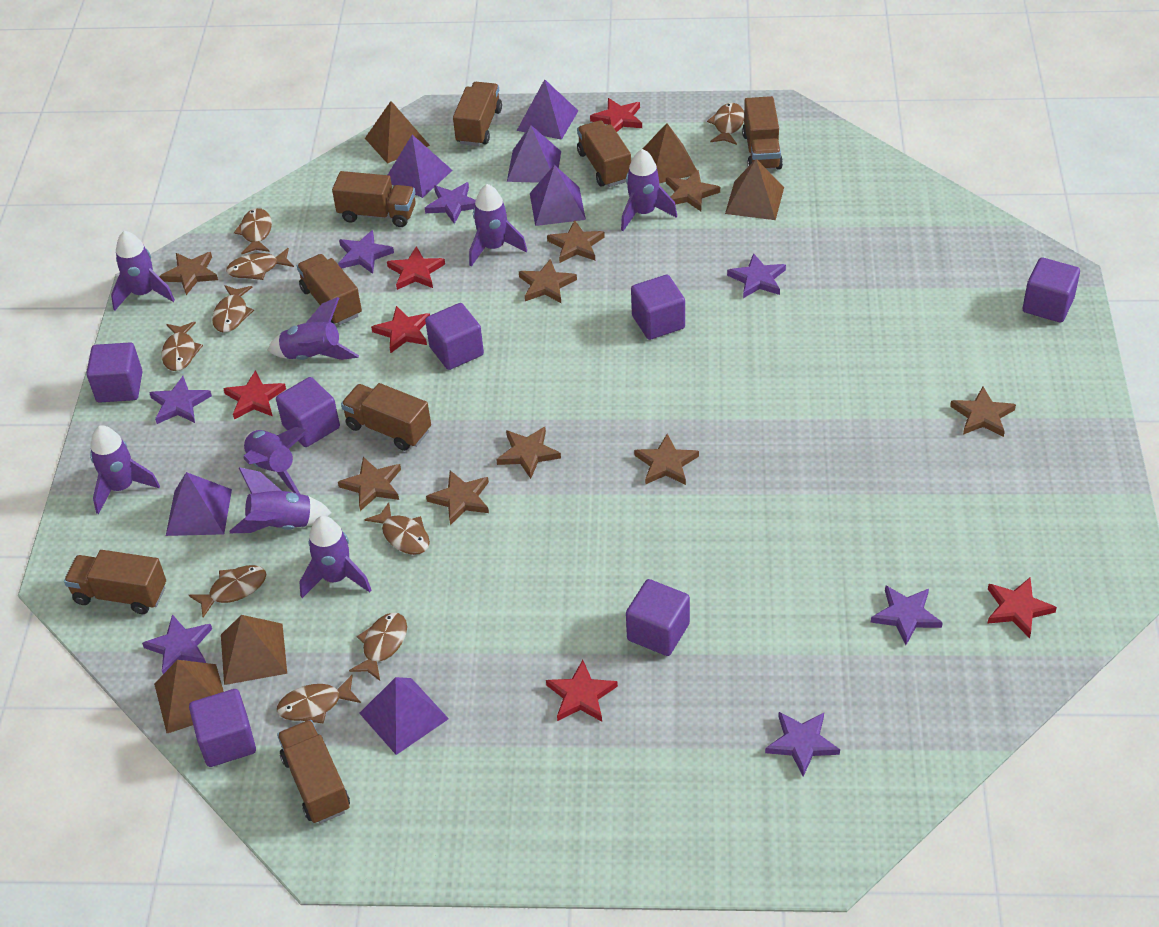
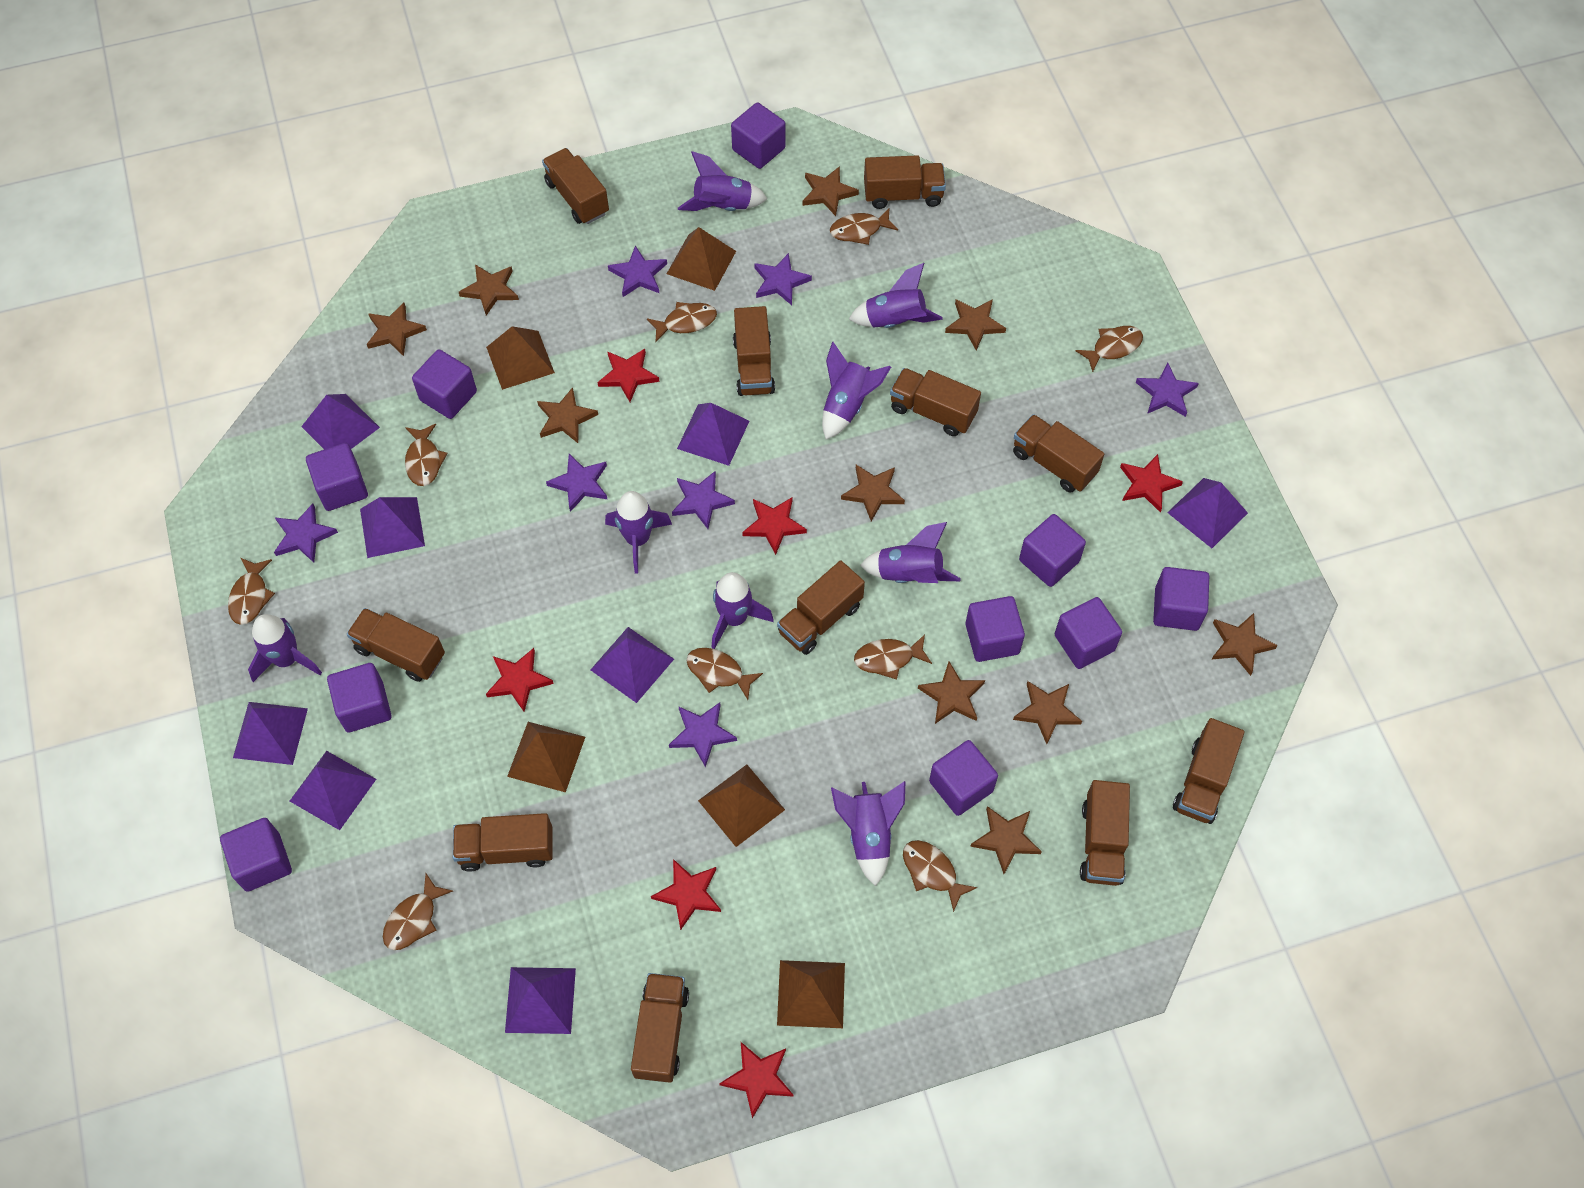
brown star: 9 -> 10
brown truck: 8 -> 11
purple cube: 7 -> 10
purple pyramid: 6 -> 8

